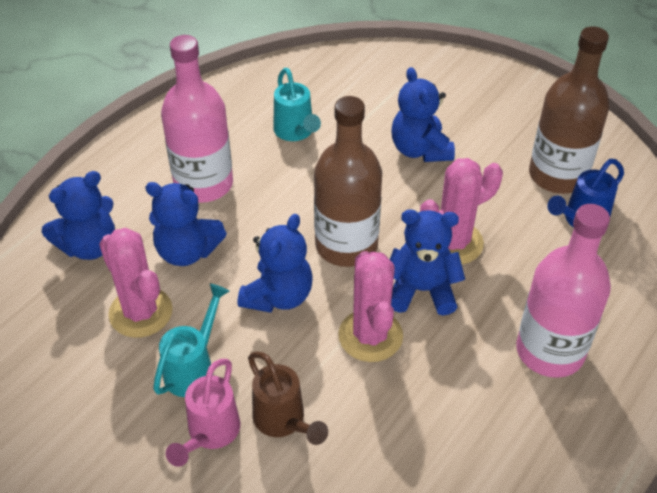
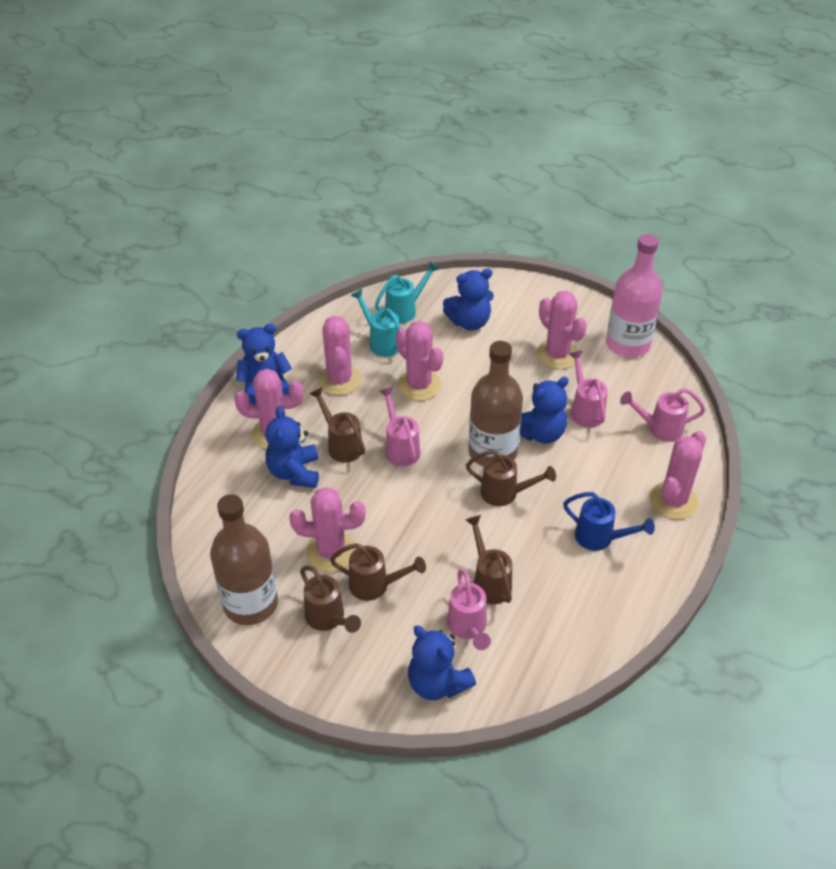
brown watering can: 1 -> 5
pink bottle: 2 -> 1
pink cactus: 3 -> 6
pink watering can: 1 -> 4

